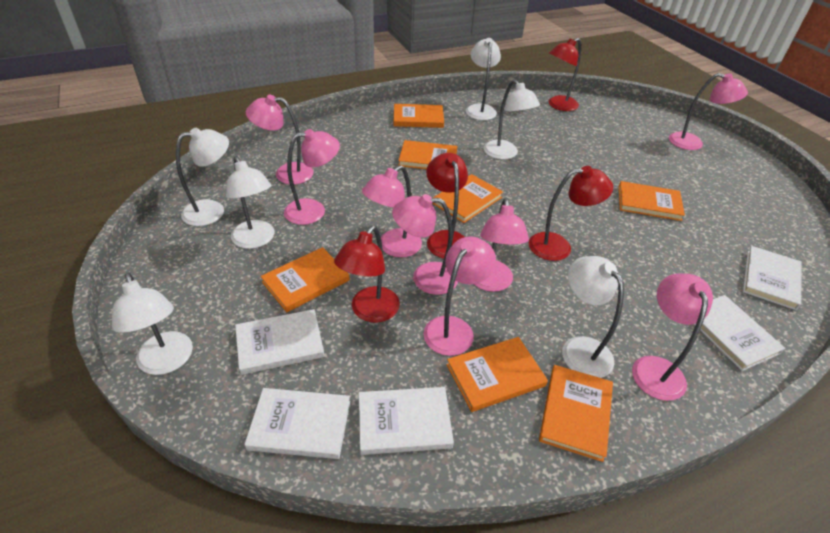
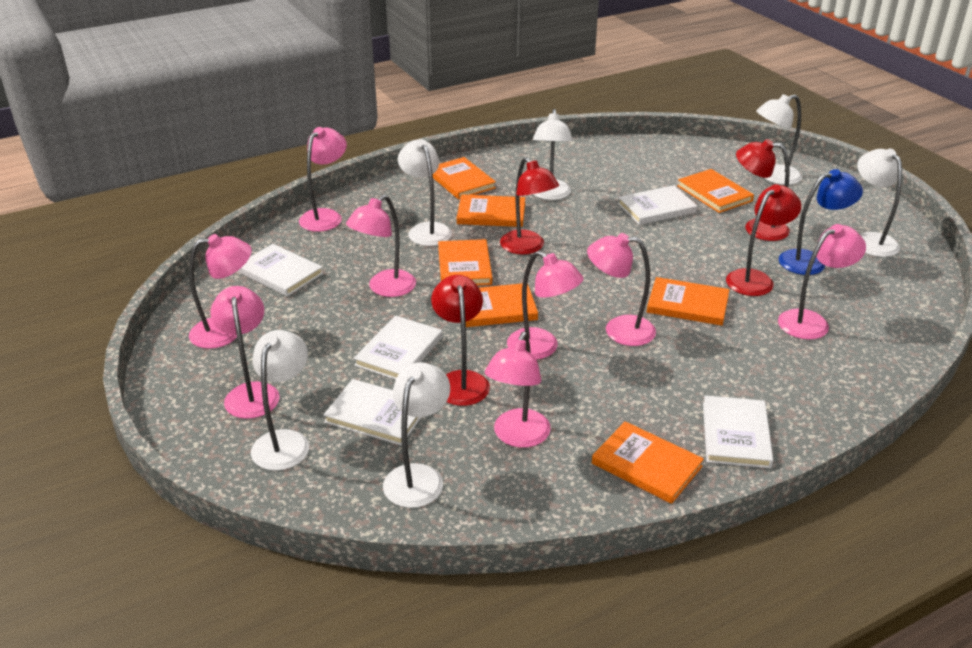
blue lamp: 0 -> 1

